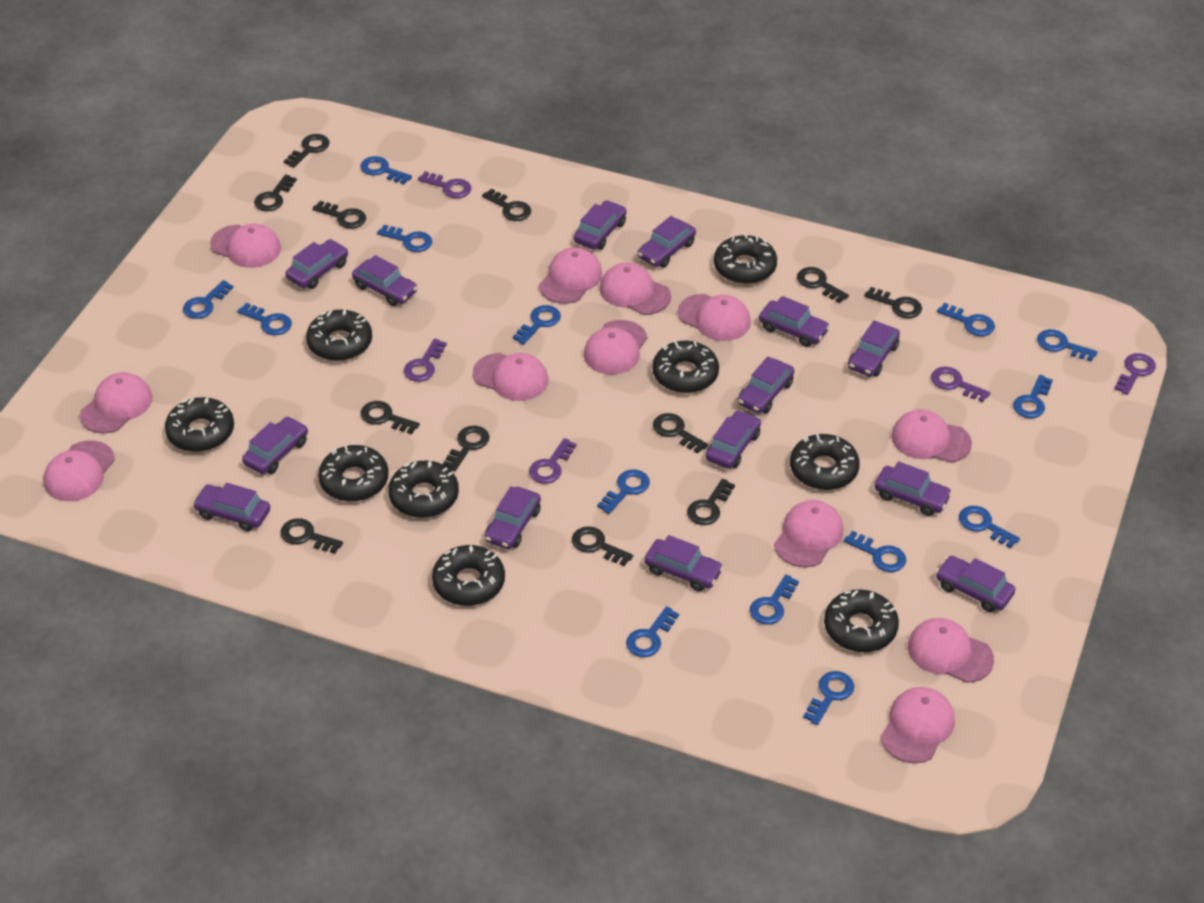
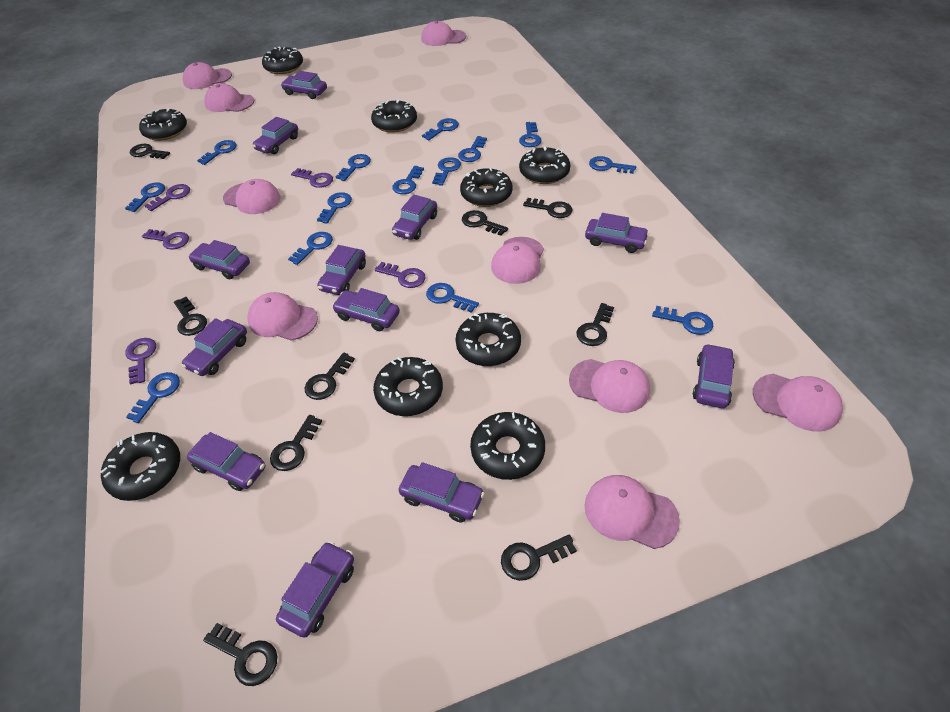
black key: 12 -> 9
pink cap: 12 -> 9
purple car: 14 -> 12

